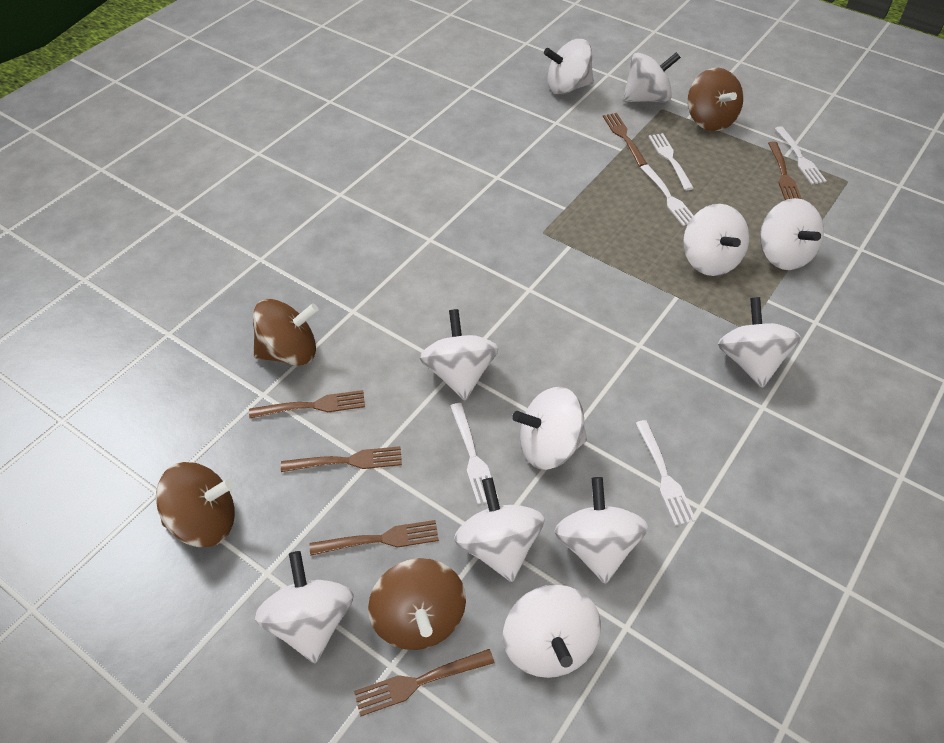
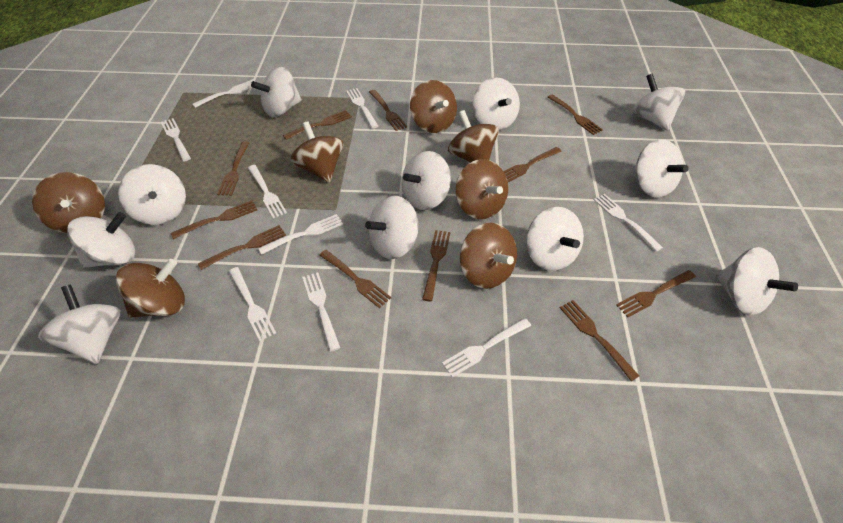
brown fork: 6 -> 11
brown spinning top: 4 -> 7
white fork: 5 -> 9

